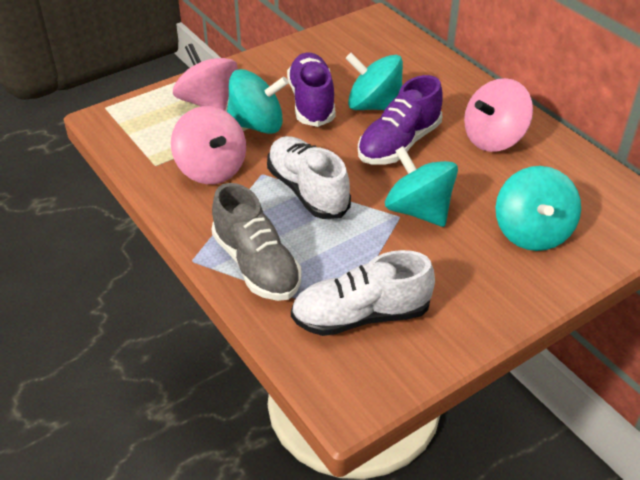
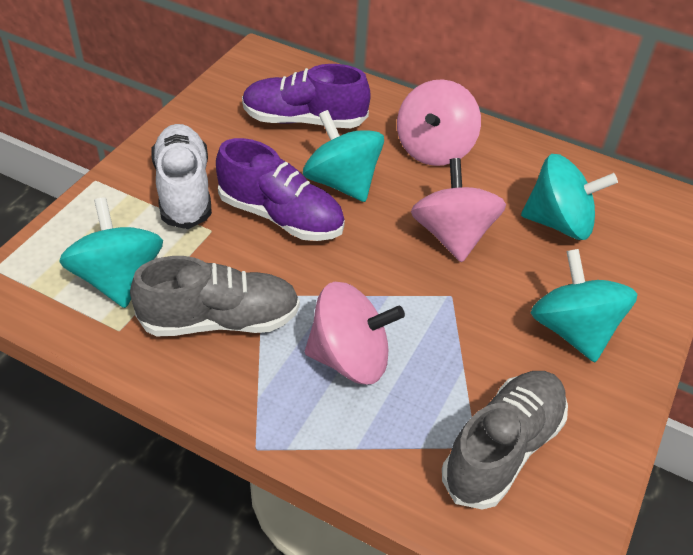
grey shoe: 1 -> 2
white shoe: 2 -> 1

